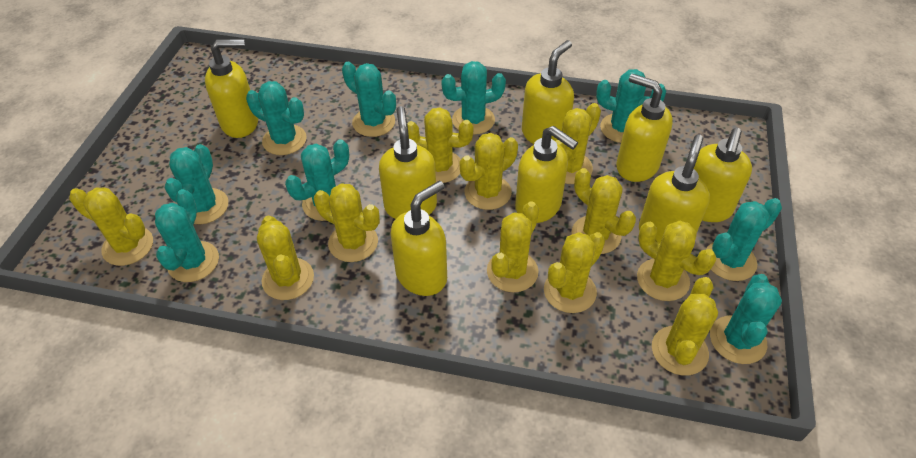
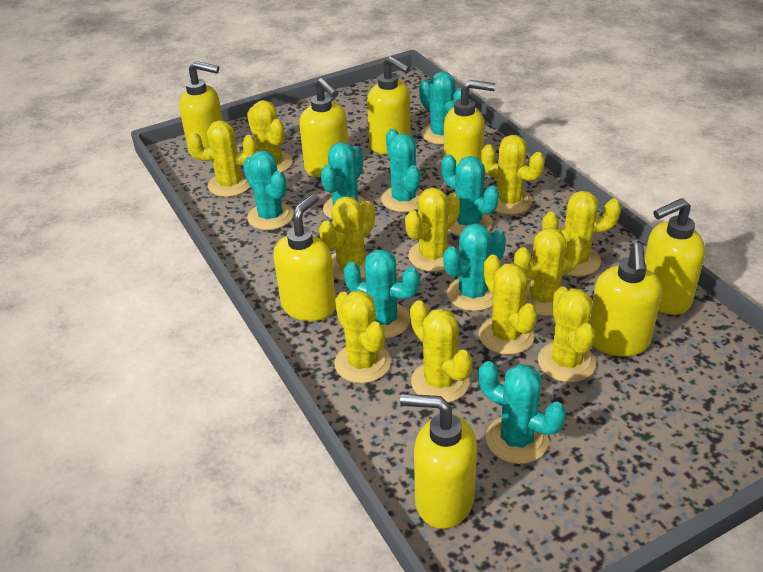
turquoise cactus: 9 -> 8

